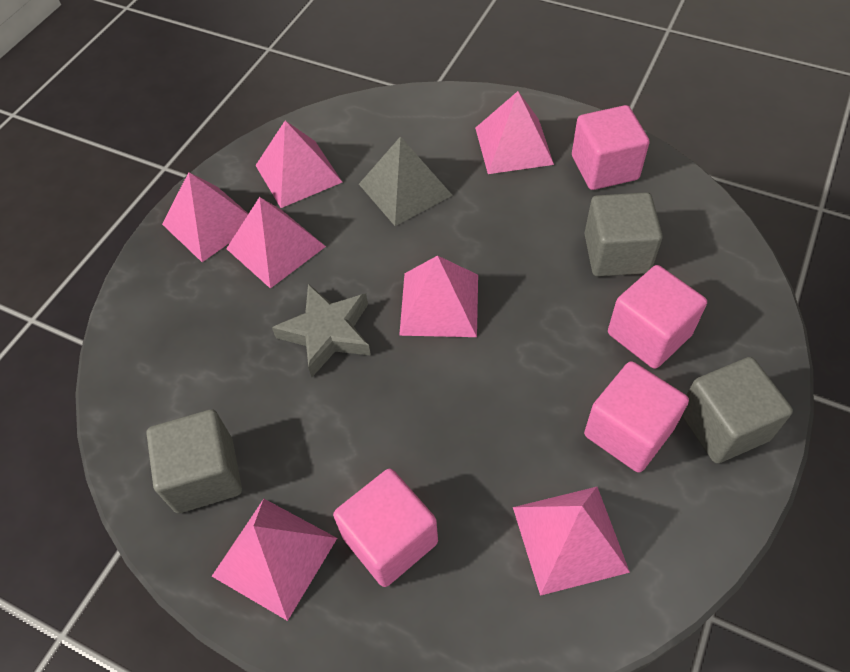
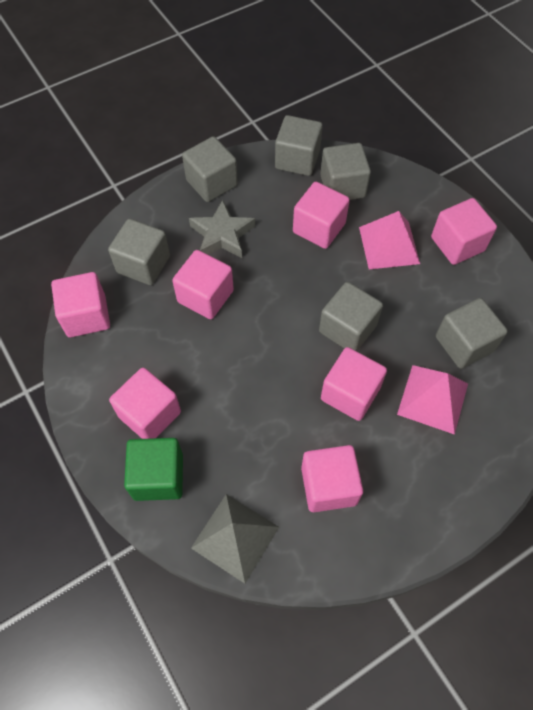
green cube: 0 -> 1
grey cube: 3 -> 6
pink cube: 4 -> 7
pink pyramid: 7 -> 2

